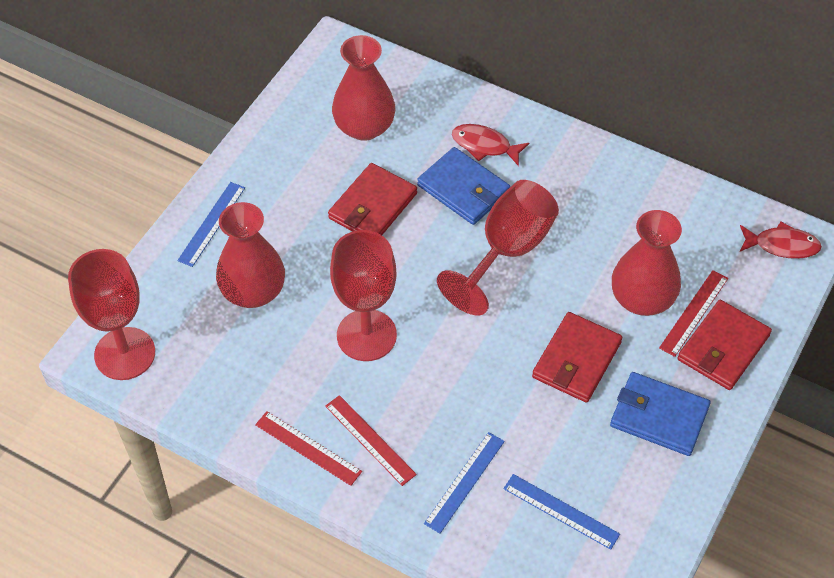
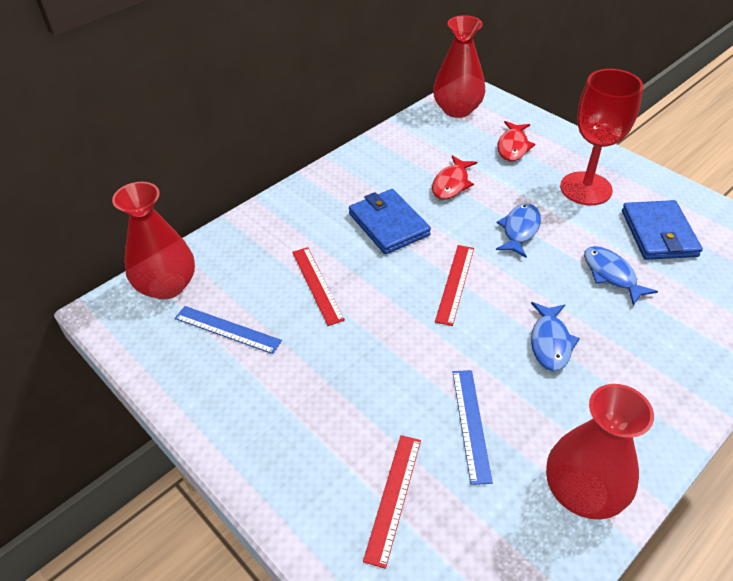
blue fish: 0 -> 3
blue ruler: 3 -> 2
red goblet: 3 -> 1
red wallet: 3 -> 0

